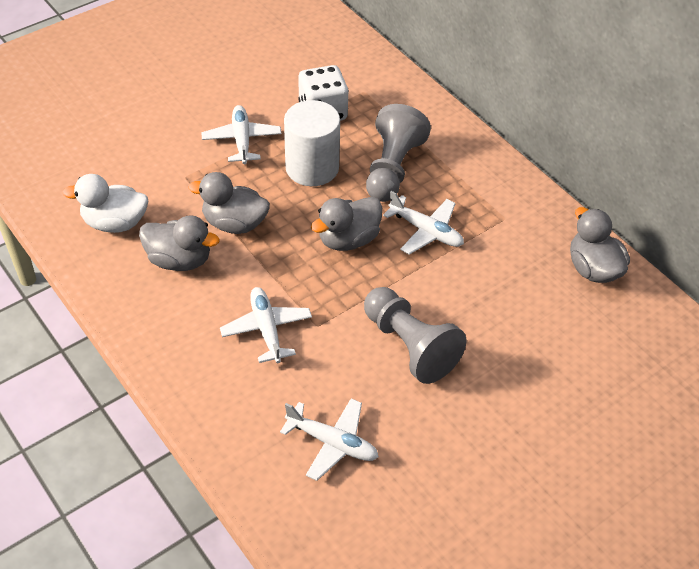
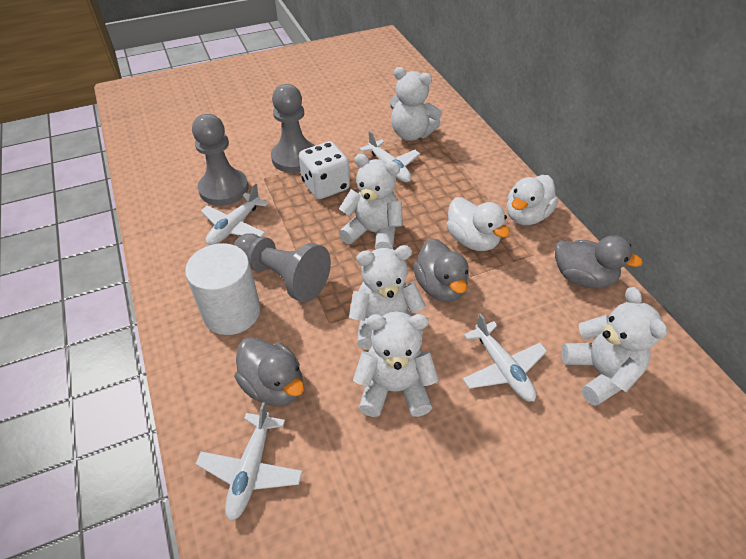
grey duck: 4 -> 3
grey pawn: 2 -> 3
white duck: 1 -> 2
white teddy bear: 0 -> 5

